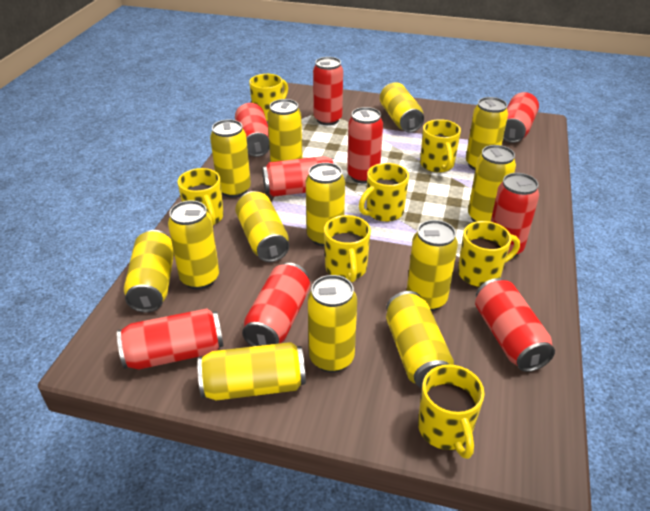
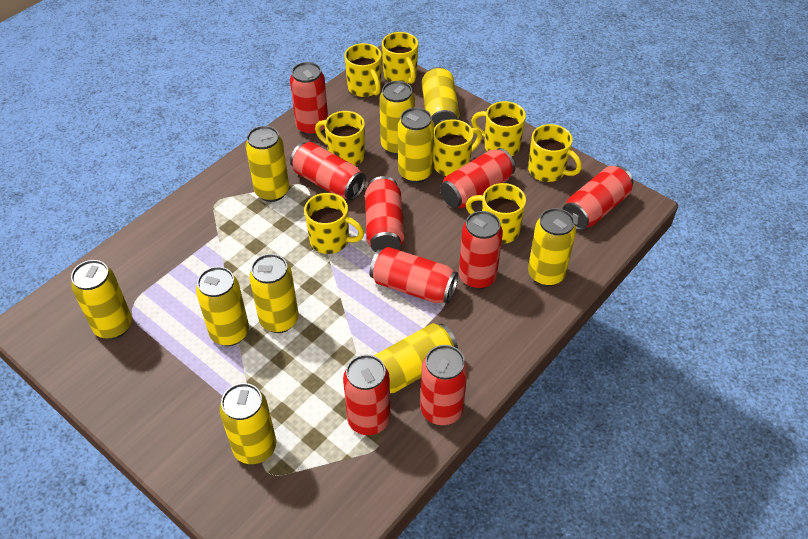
yellow can: 13 -> 10
yellow mug: 7 -> 8

